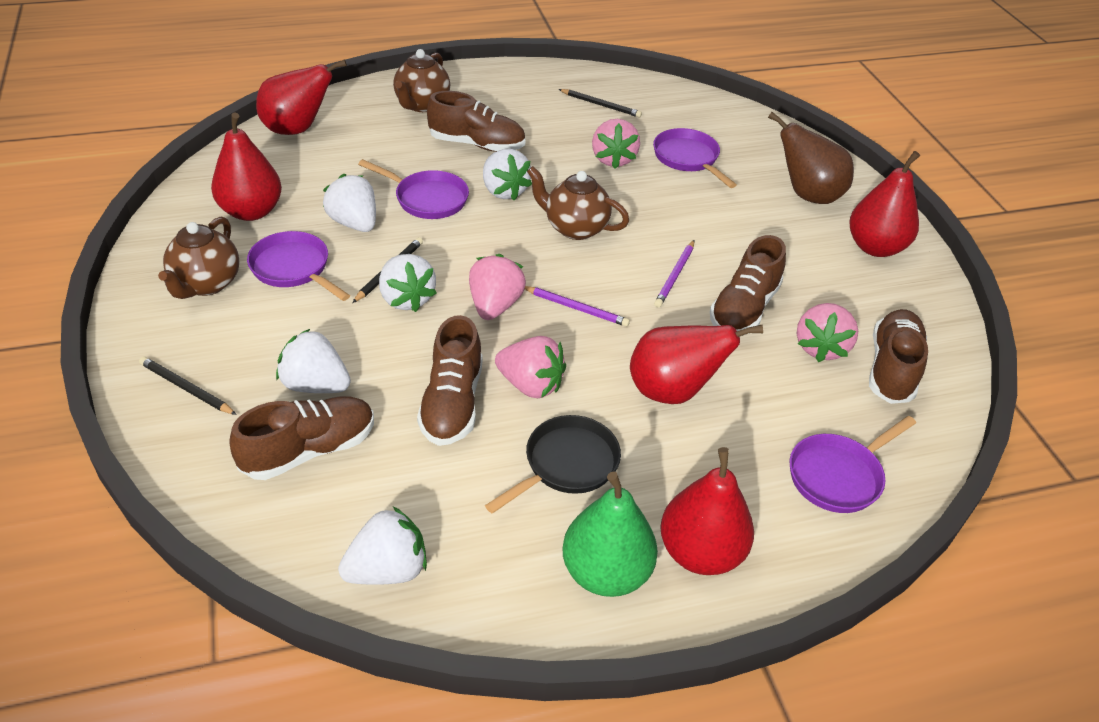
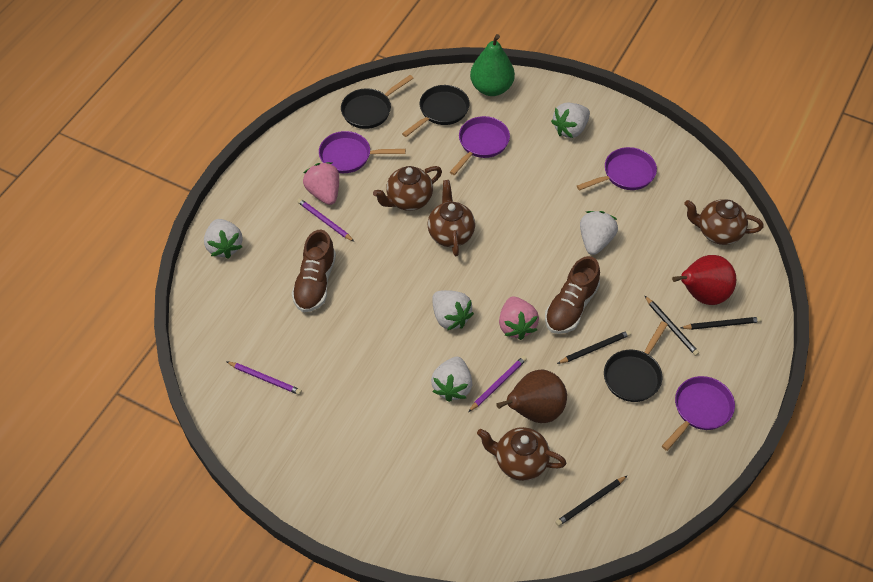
black pan: 1 -> 3
black pencil: 3 -> 4
brown shoe: 5 -> 2
brown teapot: 3 -> 4
pink strawberry: 4 -> 2
purple pencil: 2 -> 3
red pear: 5 -> 1

